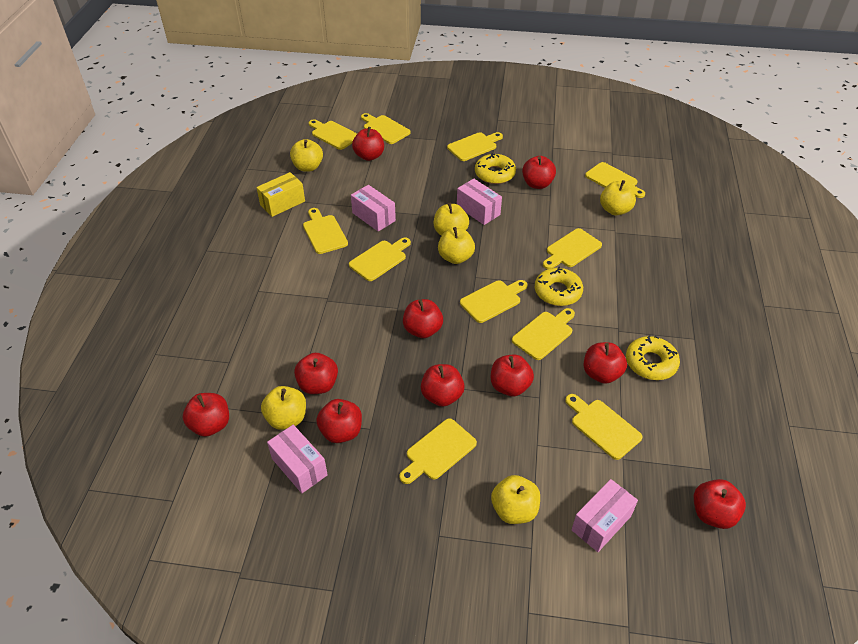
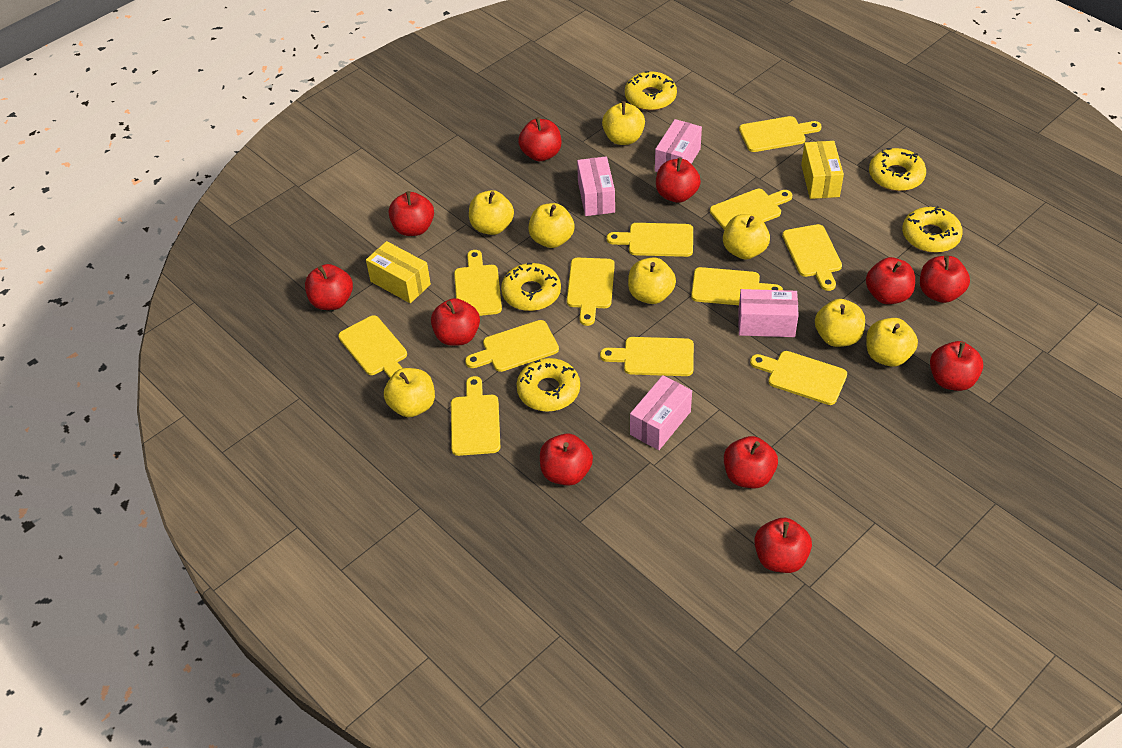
red apple: 10 -> 11
yellow apple: 6 -> 8
yellow box: 1 -> 2
yellow cutting board: 11 -> 12
yellow donut: 3 -> 5

